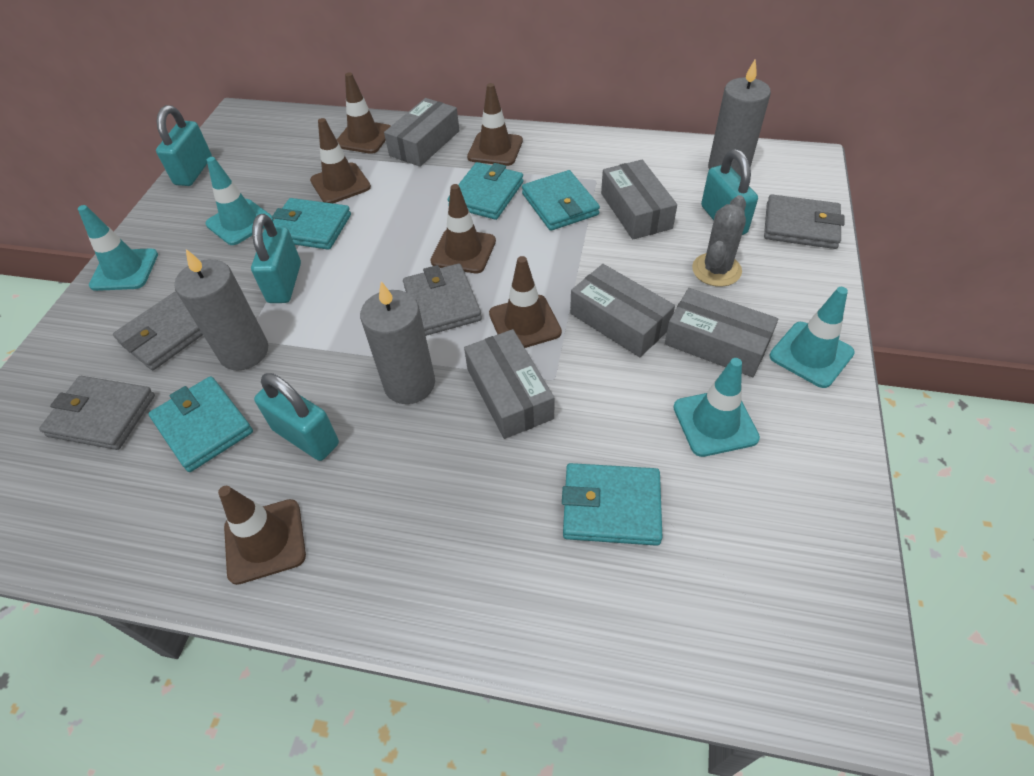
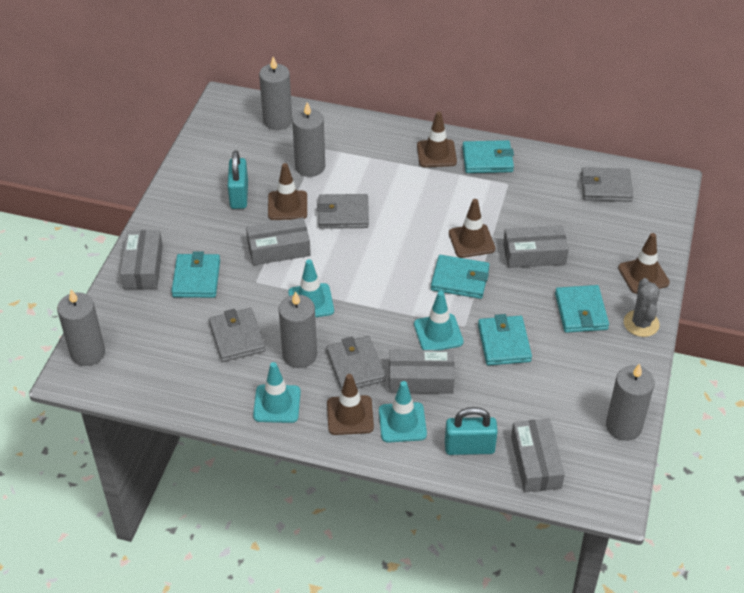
brown traffic cone: 6 -> 5
grey candle: 3 -> 5
turquoise padlock: 4 -> 2

